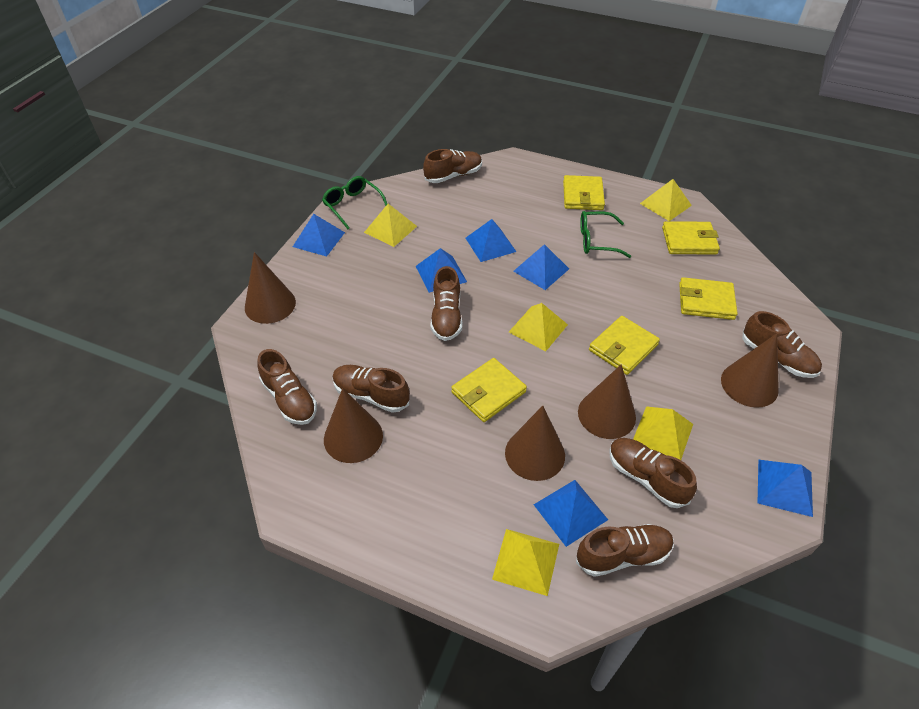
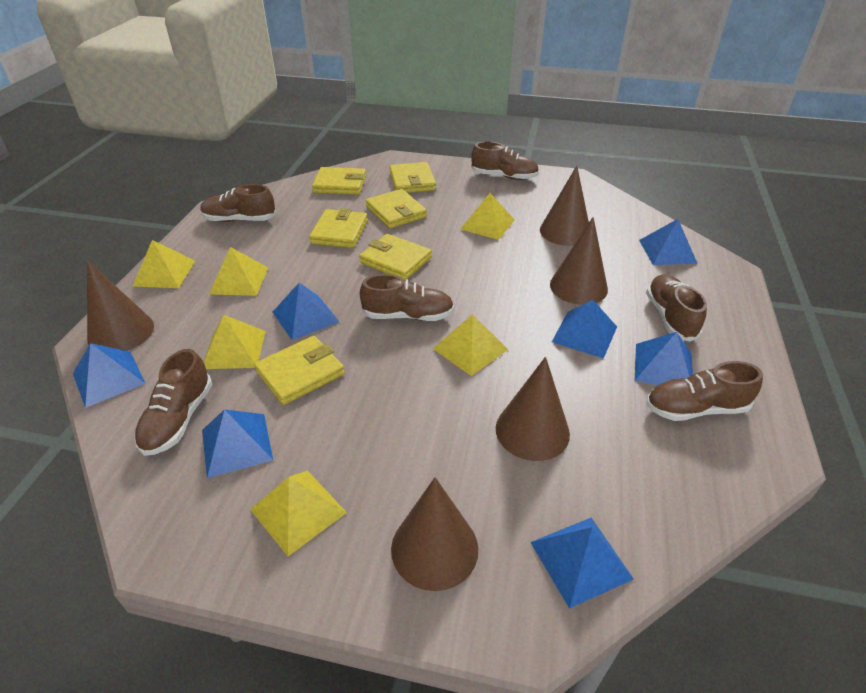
blue pyramid: 6 -> 7
brown shoe: 7 -> 6
green glasses: 2 -> 0
yellow pyramid: 5 -> 6
yellow wallet: 5 -> 6

